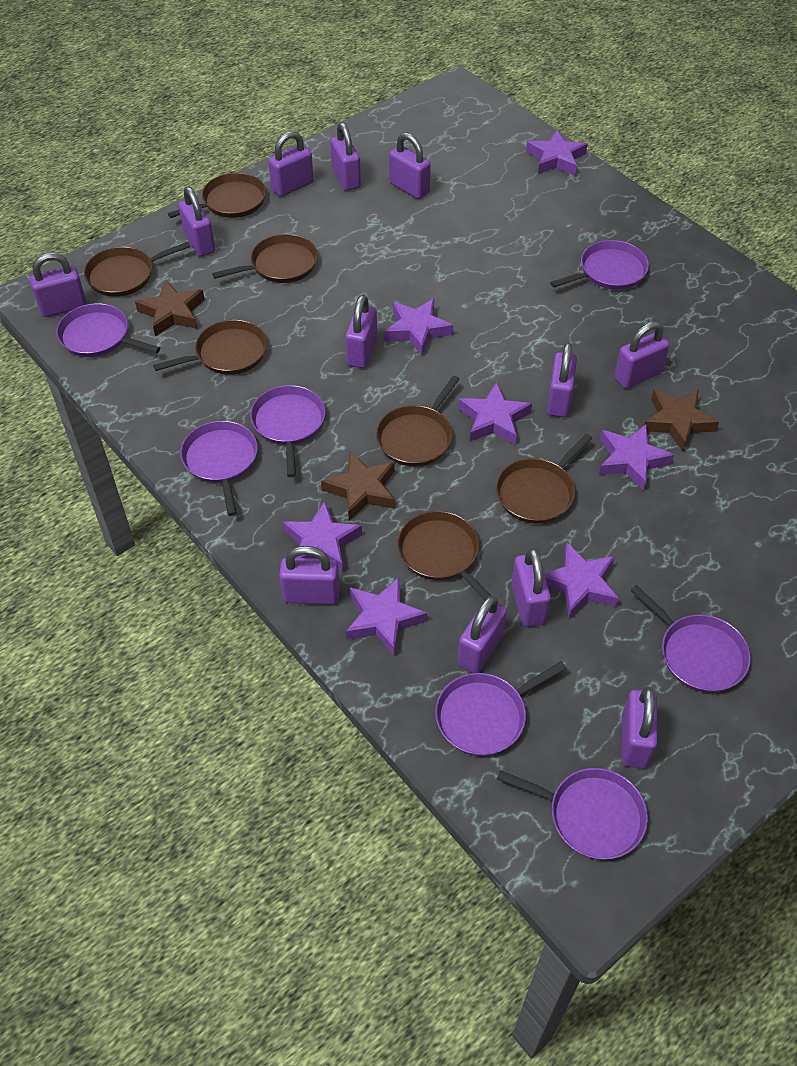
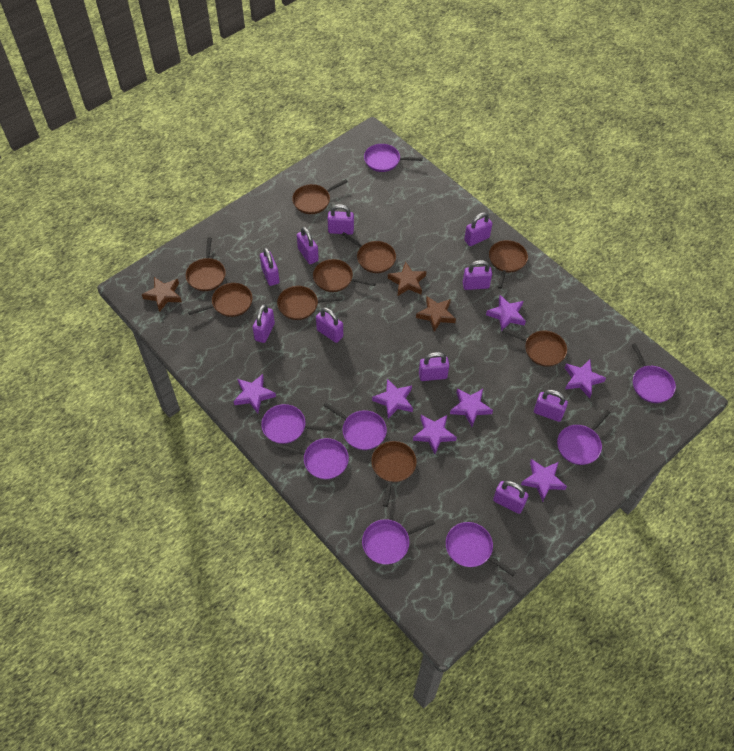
brown pan: 7 -> 9
purple padlock: 12 -> 10
purple pan: 7 -> 8

